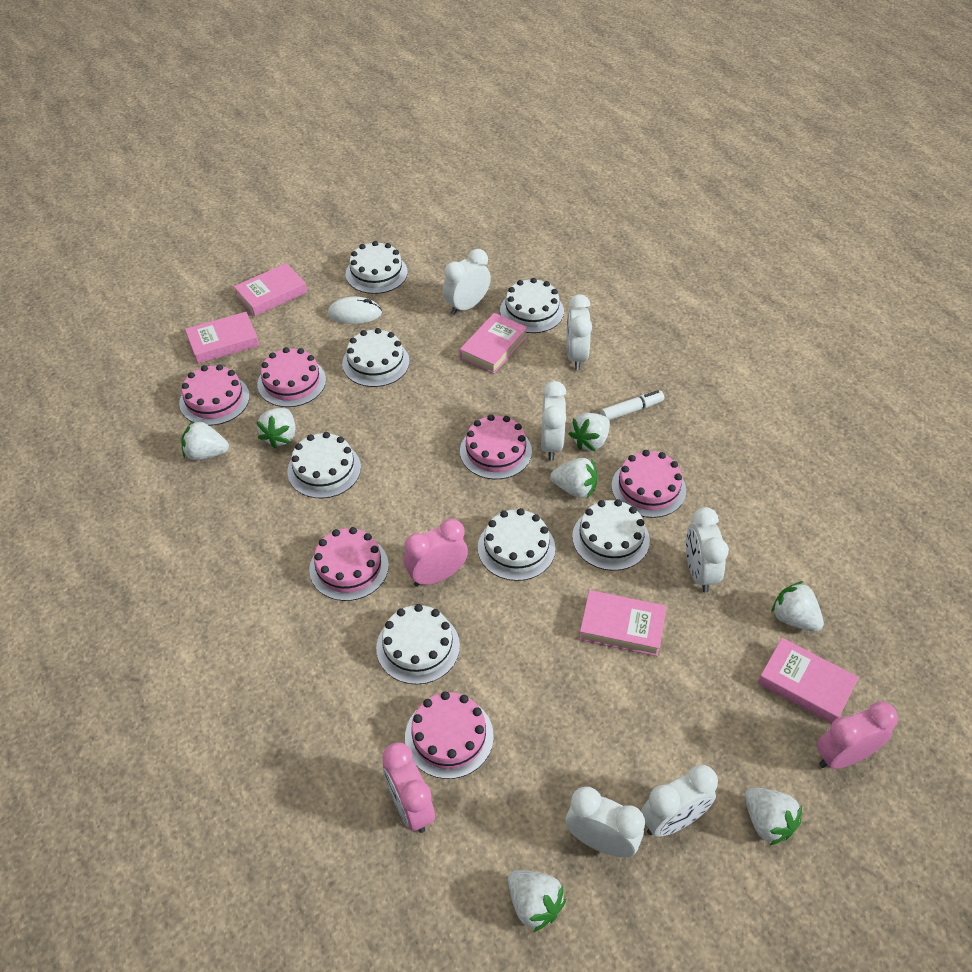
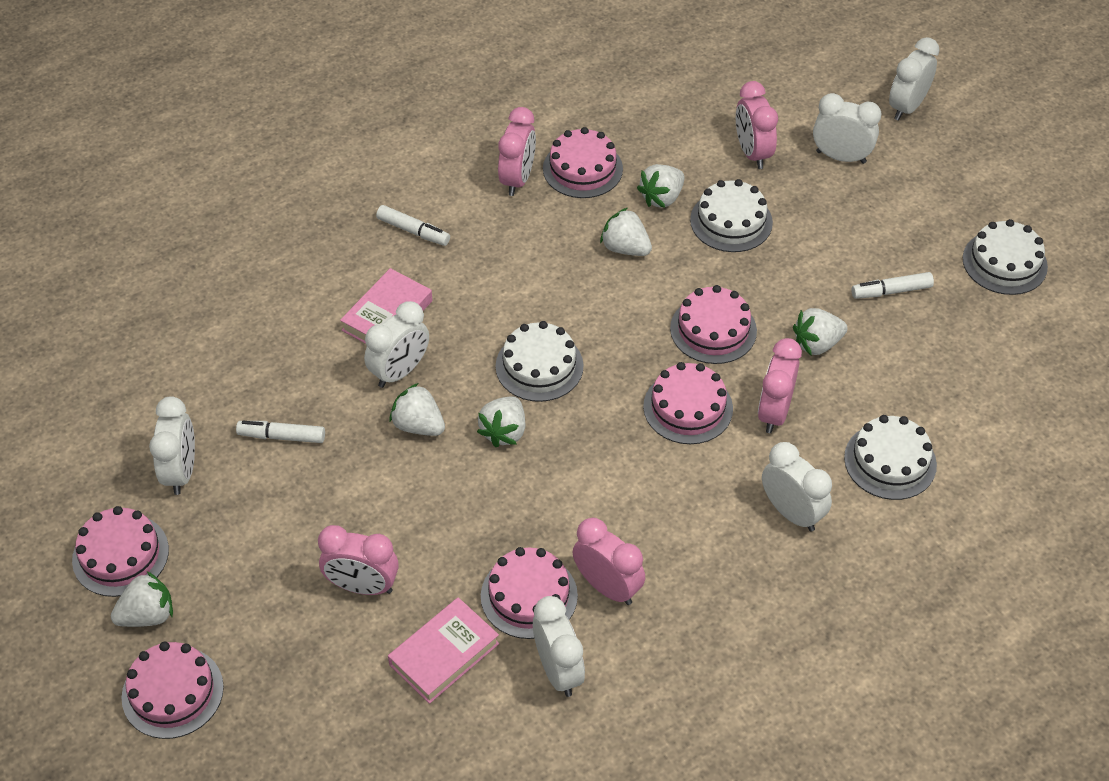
pink book: 5 -> 2
pink clock: 3 -> 5
white cake: 7 -> 4
white marker: 1 -> 3
white mouse: 1 -> 0
white strawberry: 7 -> 6

